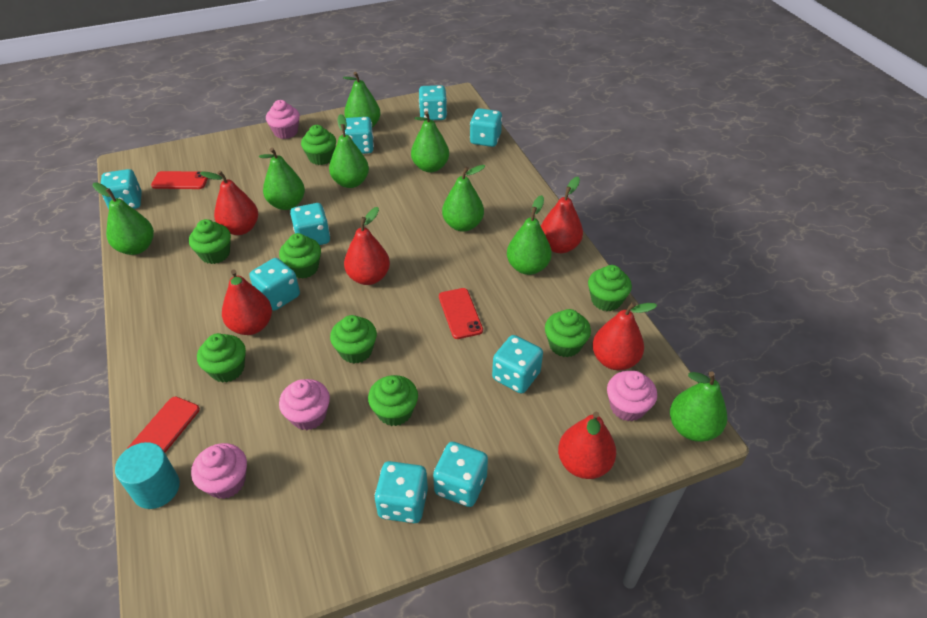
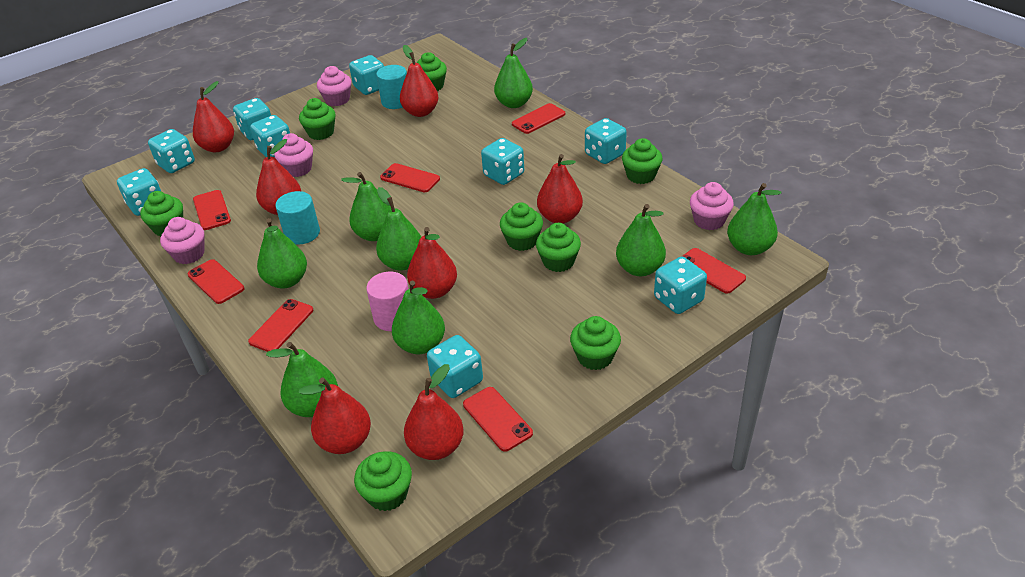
pink cylinder: 0 -> 1
red pear: 6 -> 7
red phone: 3 -> 7
turquoise cylinder: 1 -> 2

